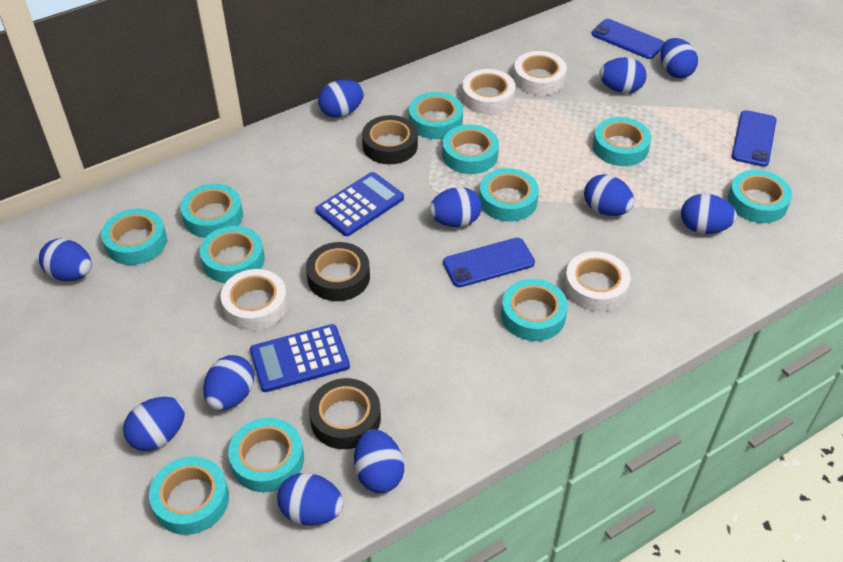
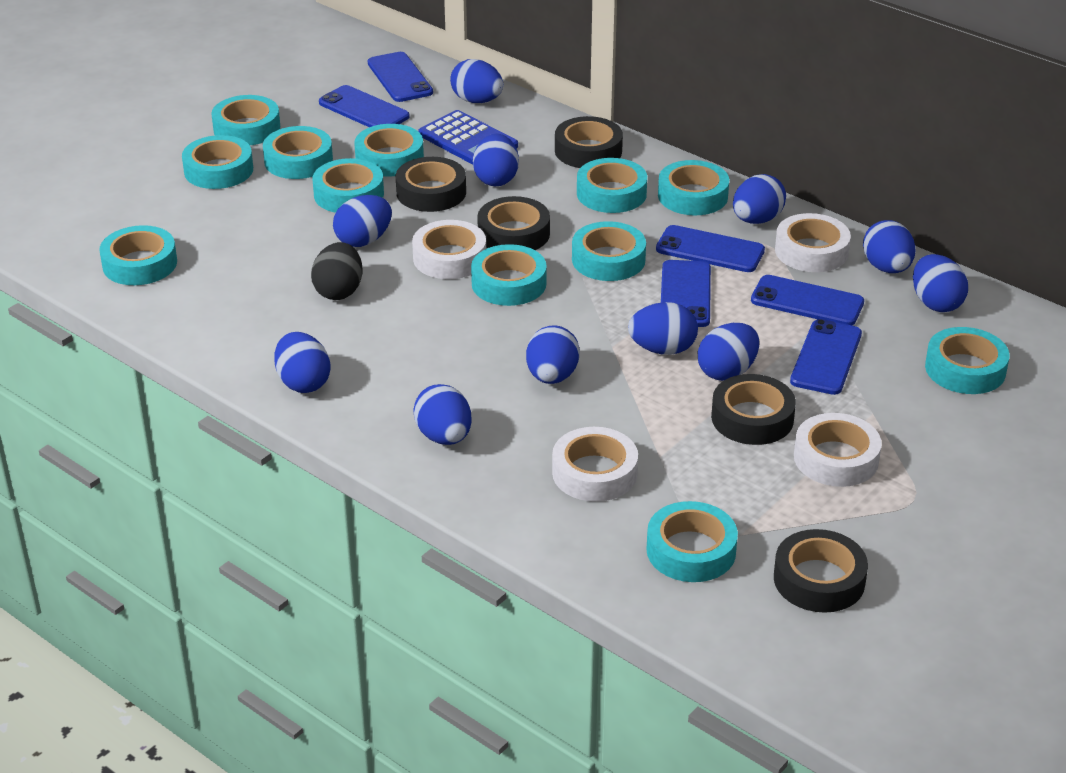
black egg: 0 -> 1
black tape: 3 -> 5
blue calculator: 2 -> 1
blue phone: 3 -> 6
turquoise tape: 11 -> 12

